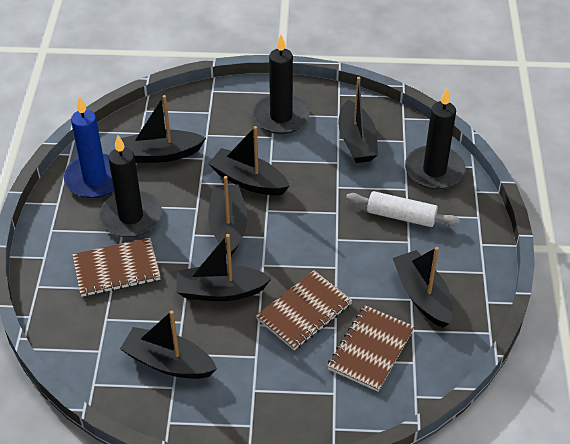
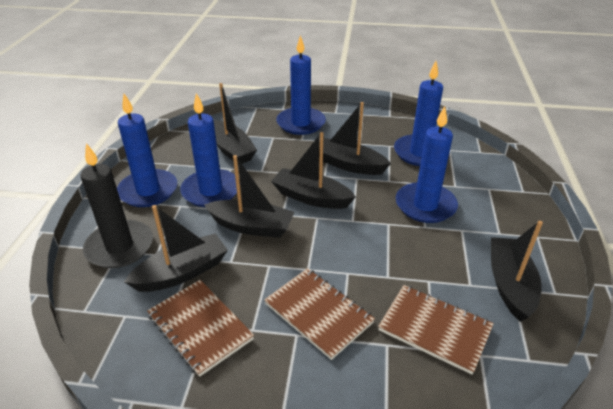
black boat: 7 -> 6
black candle: 3 -> 1
blue candle: 1 -> 5
white rolling pin: 1 -> 0

